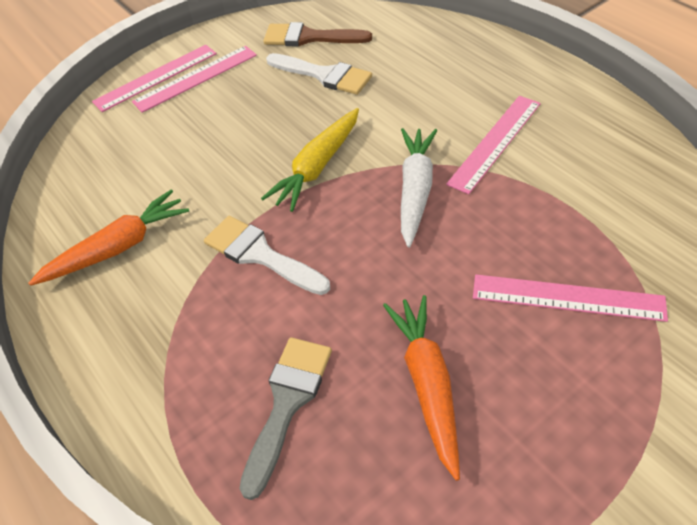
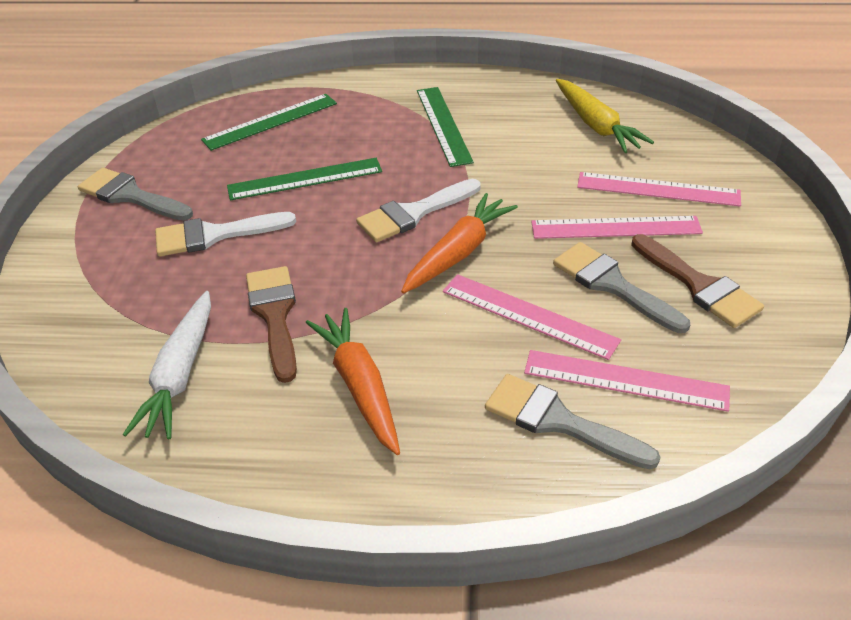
brown brush: 1 -> 2
green ruler: 0 -> 3
grey brush: 1 -> 3

